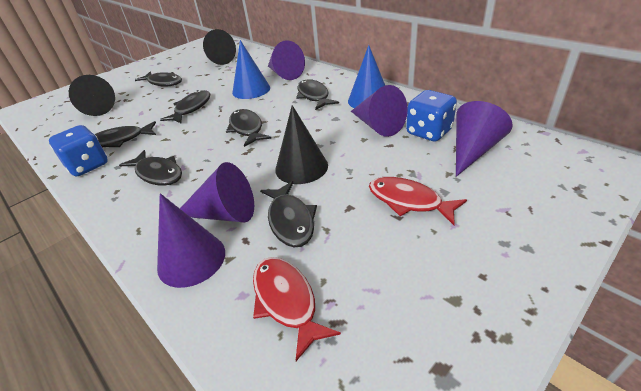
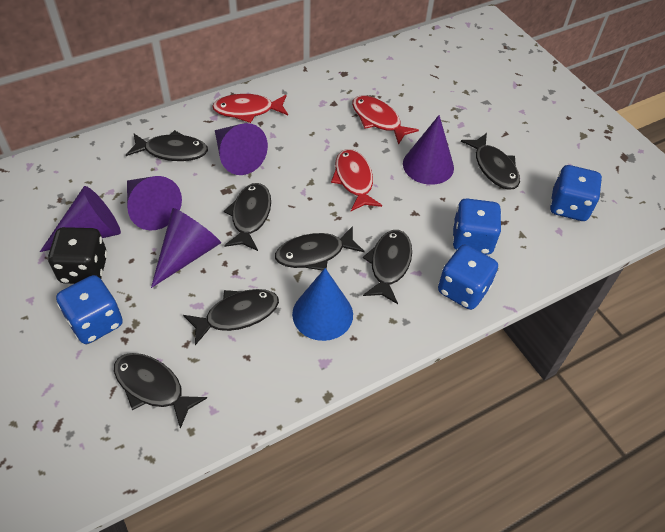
black cone: 3 -> 0
black dice: 0 -> 1
blue cone: 2 -> 1
blue dice: 2 -> 4
red fish: 2 -> 3

